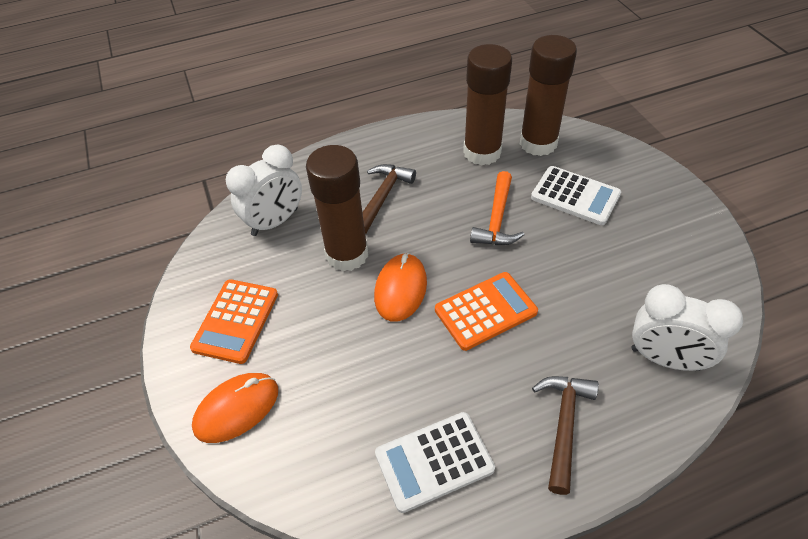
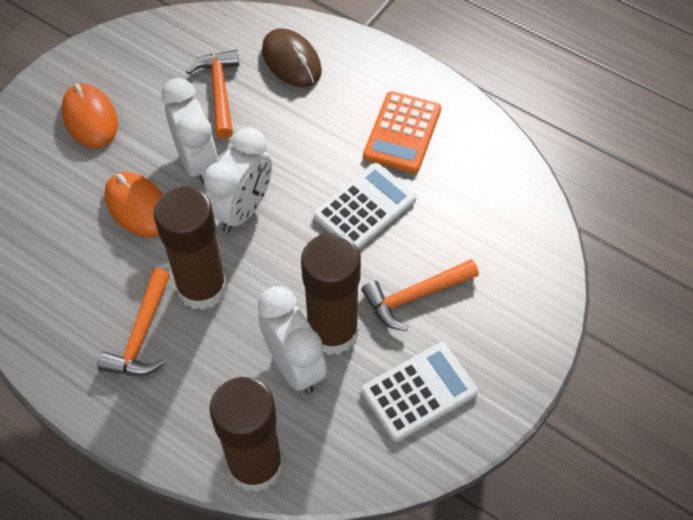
brown hammer: 2 -> 0
brown mouse: 0 -> 1
orange calculator: 2 -> 1
orange hammer: 1 -> 3
white clock: 2 -> 3

